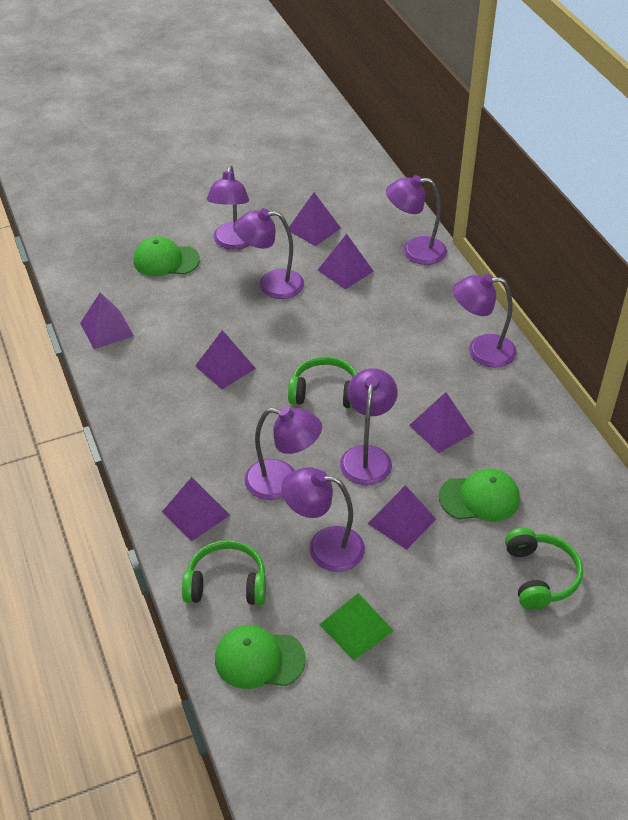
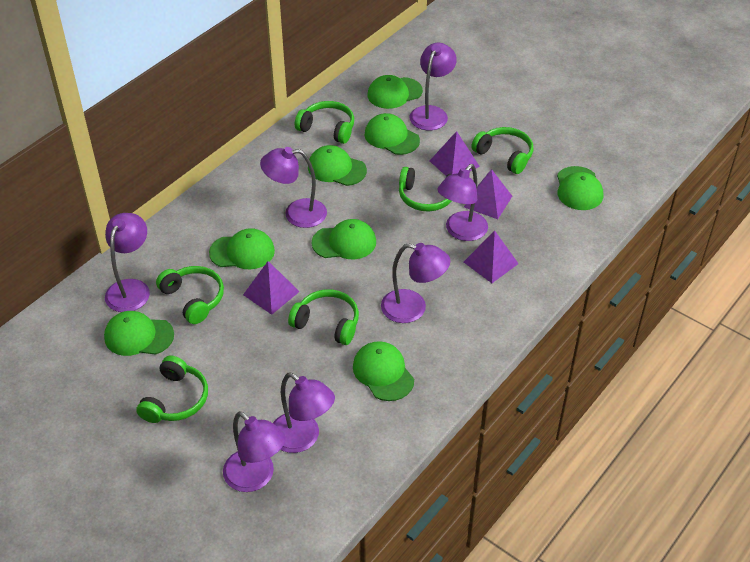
green cap: 3 -> 8
green headphones: 3 -> 6
green pyramid: 1 -> 0
purple pyramid: 7 -> 4

